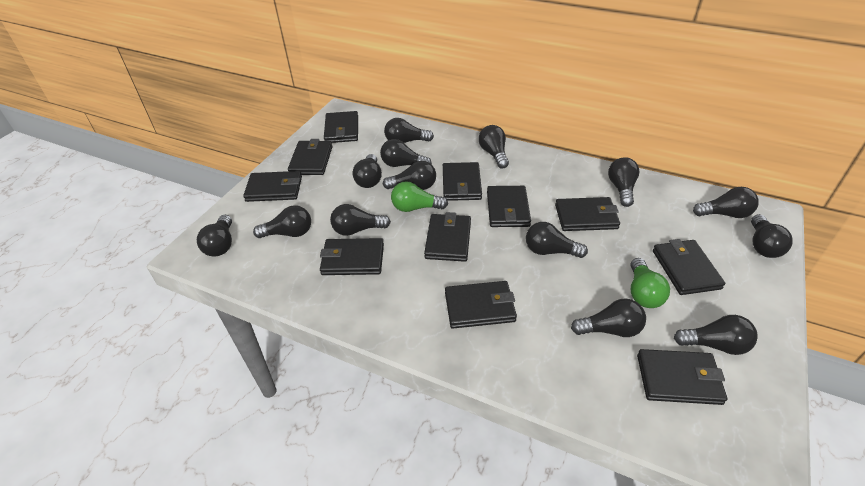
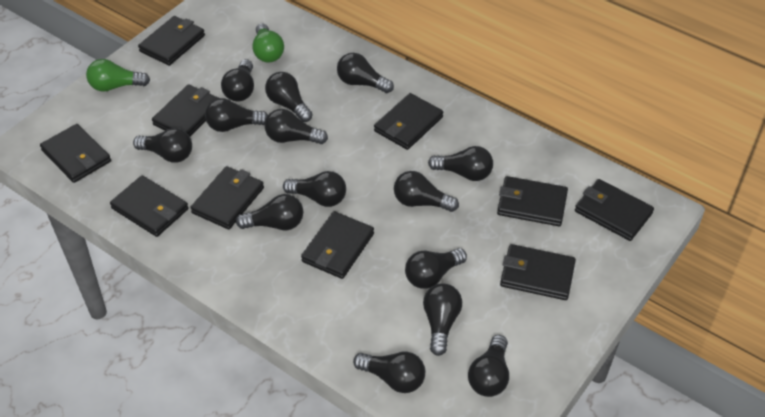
black wallet: 11 -> 10

